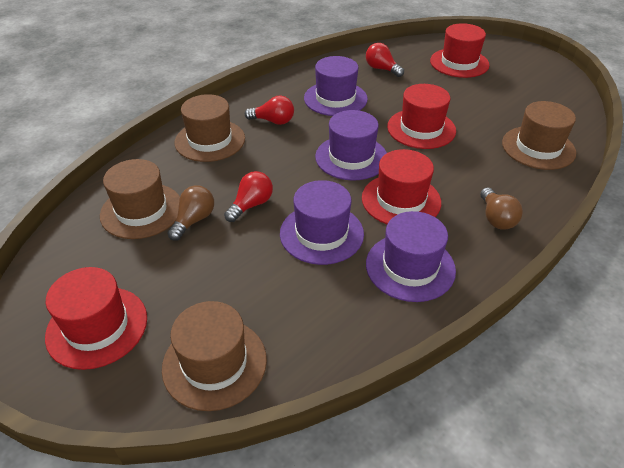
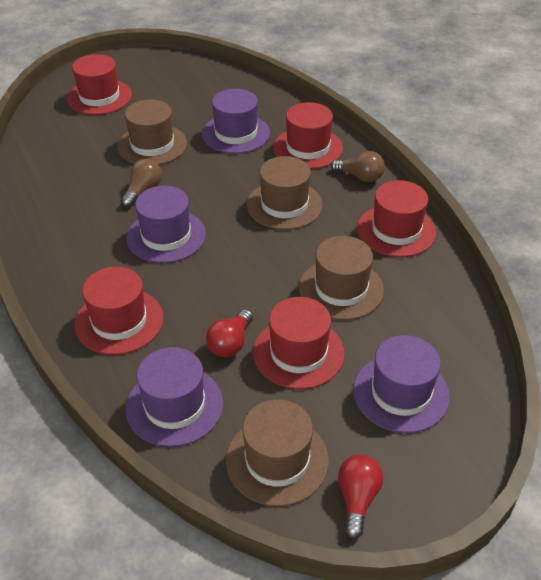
red hat: 4 -> 5
red light bulb: 3 -> 2

